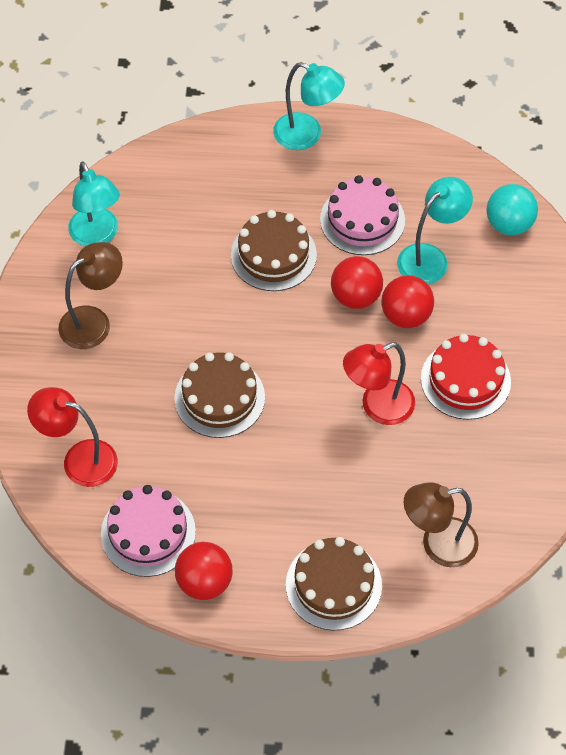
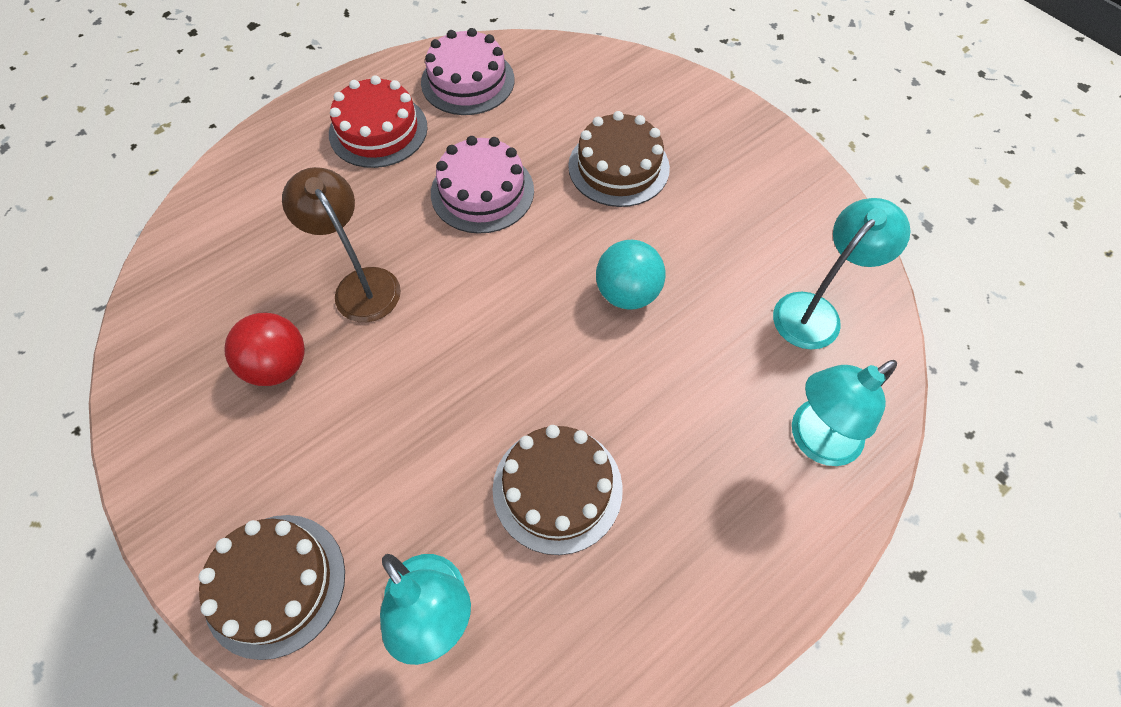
brown lamp: 2 -> 1
red ball: 3 -> 1
red lamp: 2 -> 0

